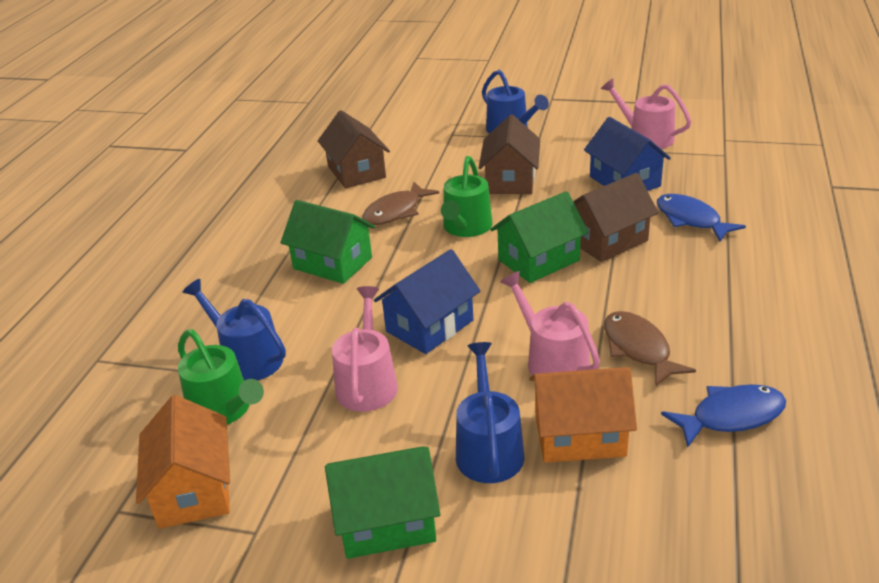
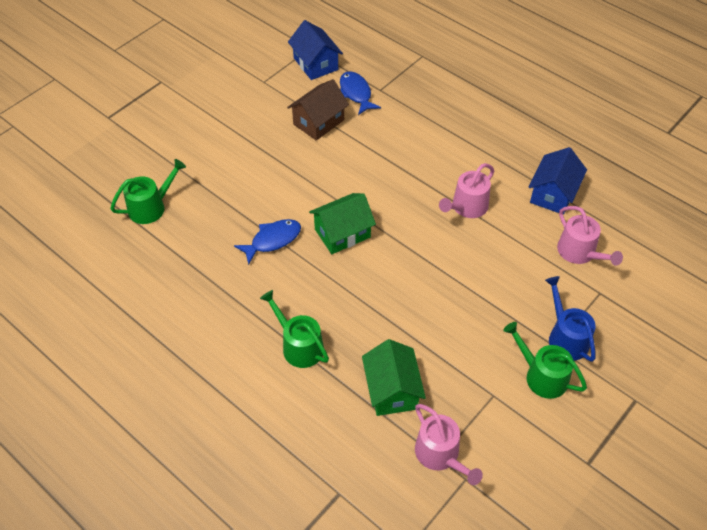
blue watering can: 3 -> 1
brown fish: 2 -> 0
brown house: 3 -> 1
green house: 3 -> 2
green watering can: 2 -> 3
orange house: 2 -> 0

